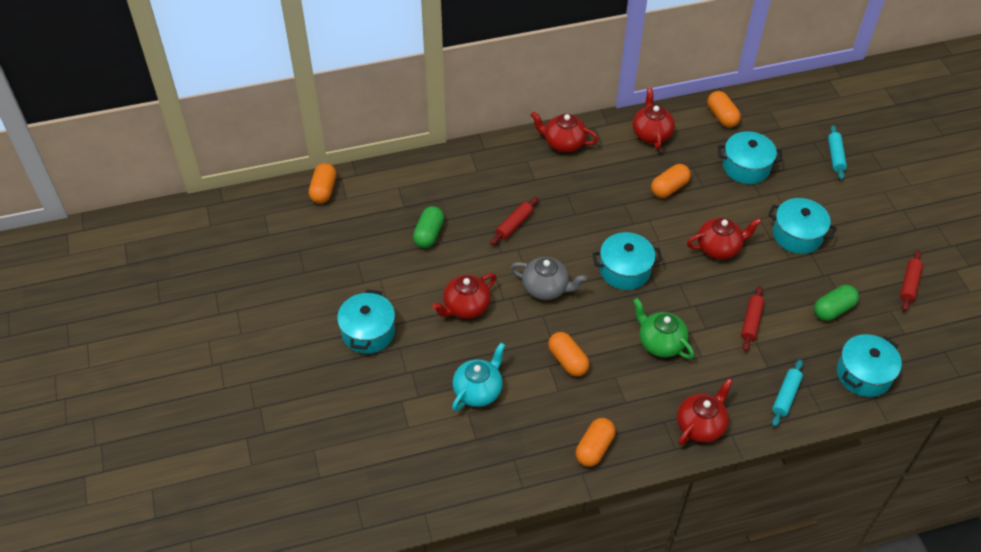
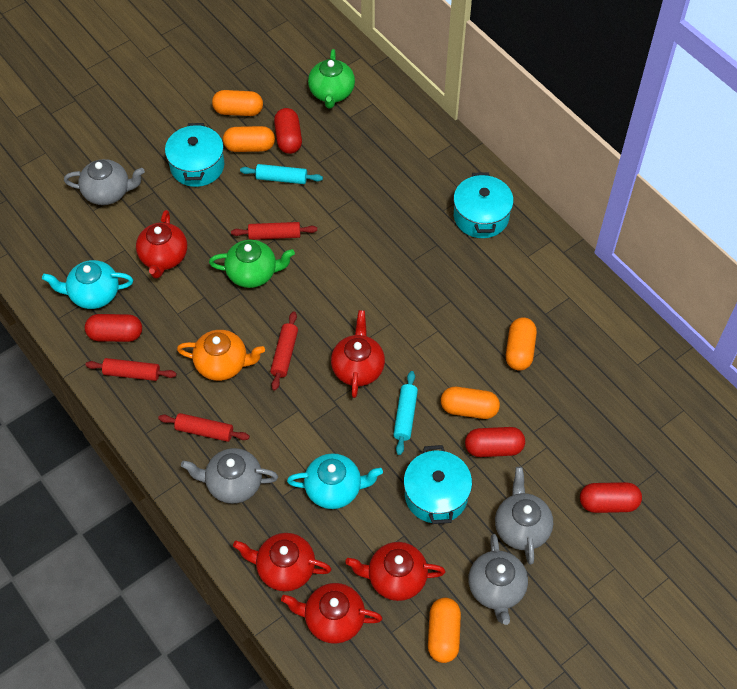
green capsule: 2 -> 0
green teapot: 1 -> 2
grey teapot: 1 -> 4
orange teapot: 0 -> 1
red capsule: 0 -> 4
red rolling pin: 3 -> 4
turquoise pot: 5 -> 3
turquoise teapot: 1 -> 2

